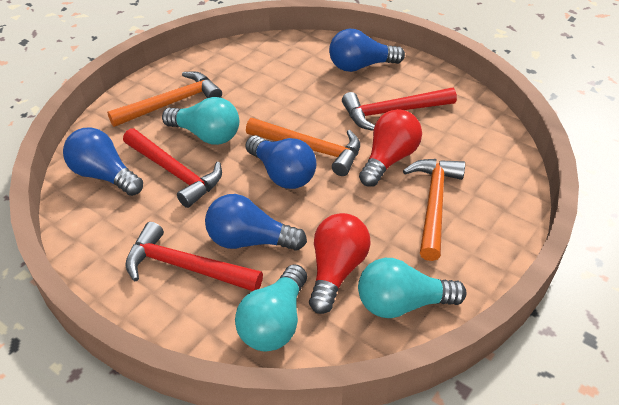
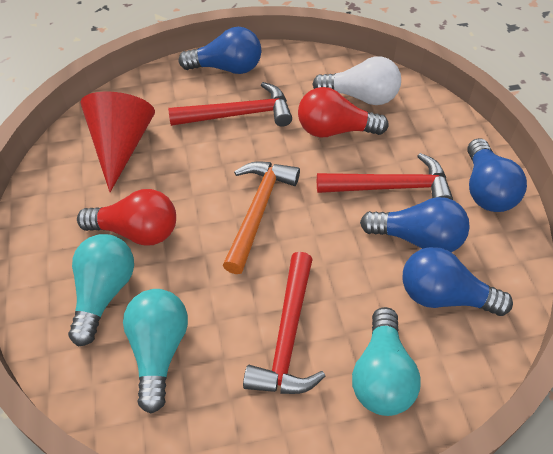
orange hammer: 3 -> 1
red cone: 0 -> 1
white light bulb: 0 -> 1

